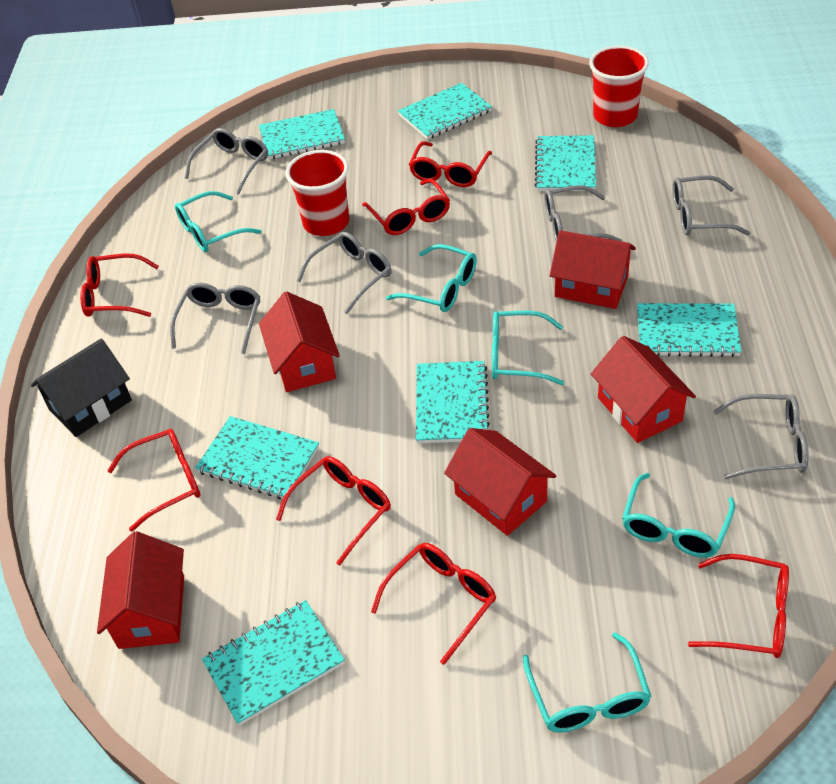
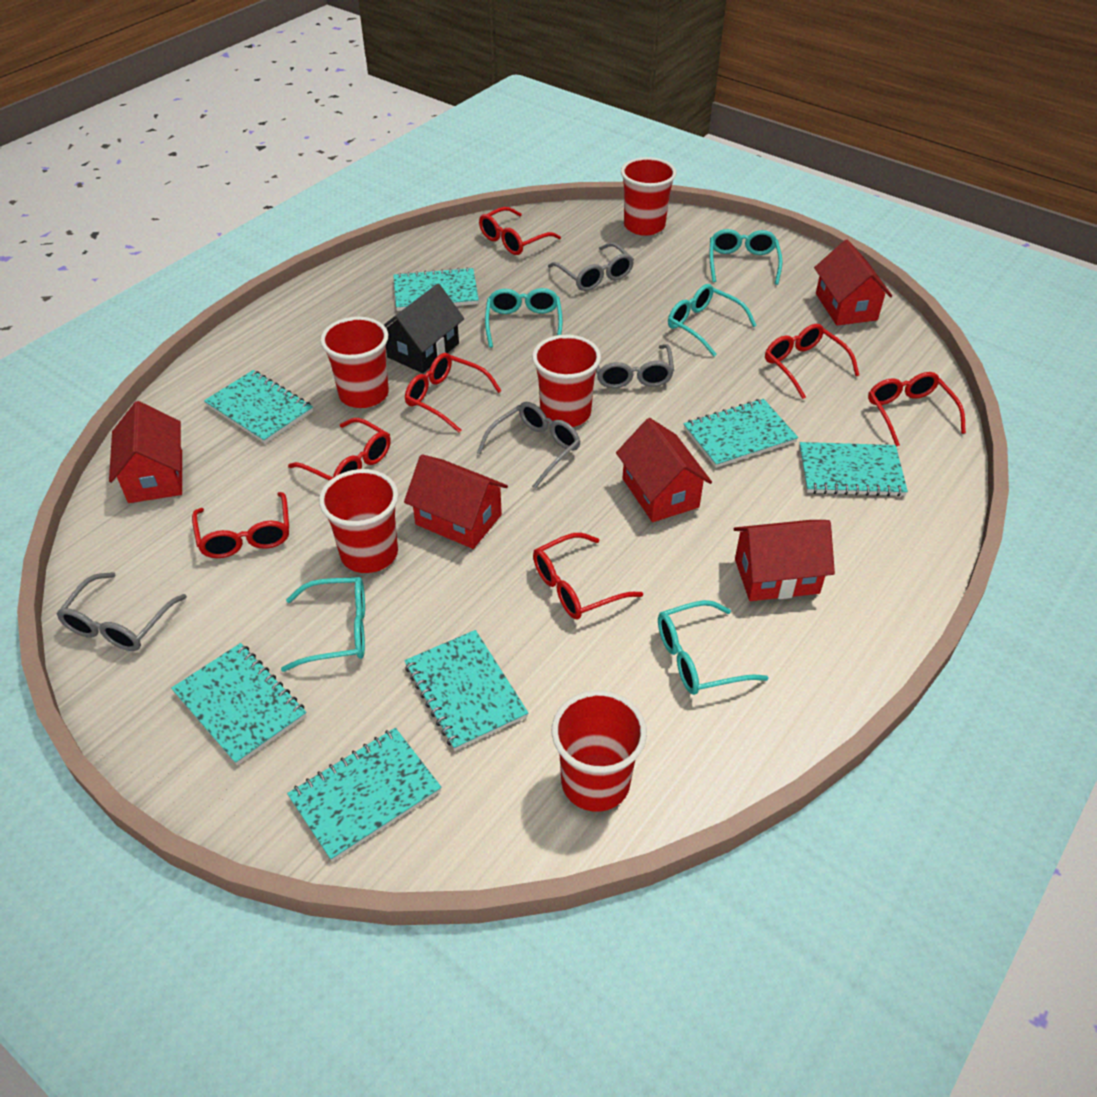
grey glasses: 6 -> 4
red cup: 2 -> 5

